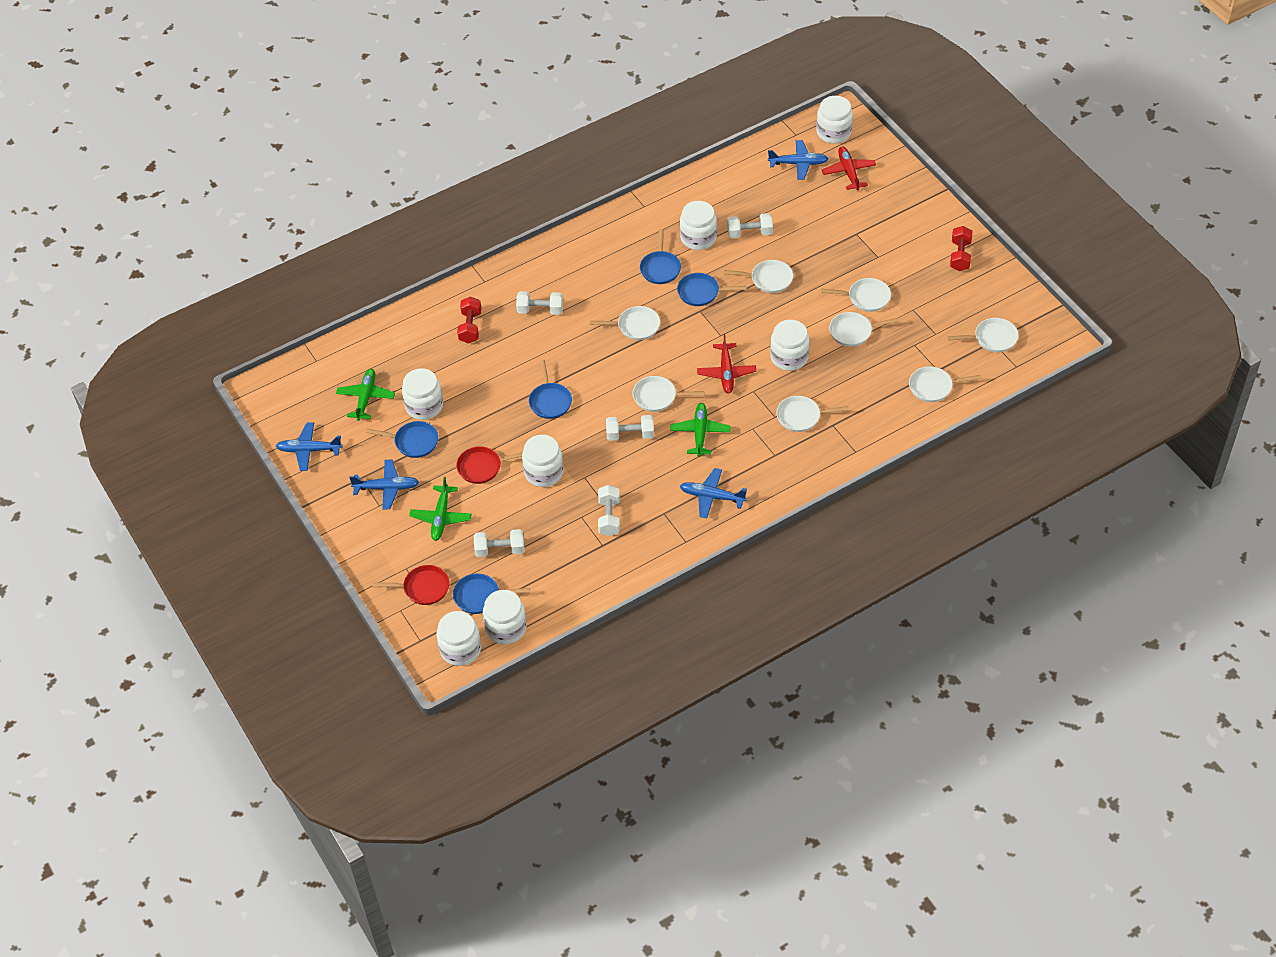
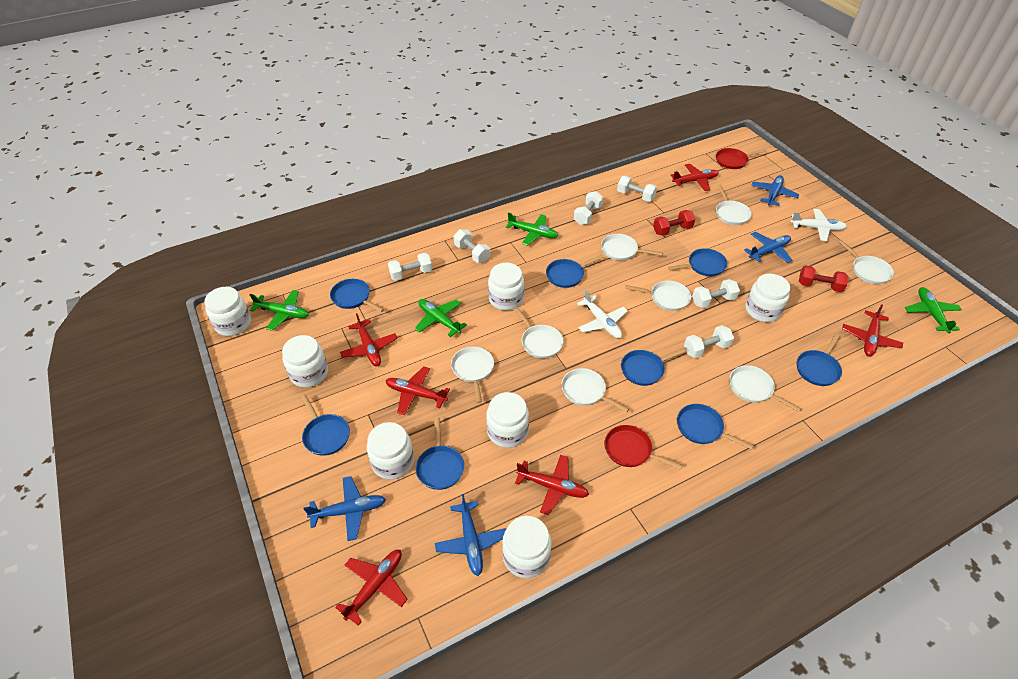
blue pan: 5 -> 8
green plane: 3 -> 4
red plane: 2 -> 6
white dumbbell: 5 -> 6
white plane: 0 -> 2

